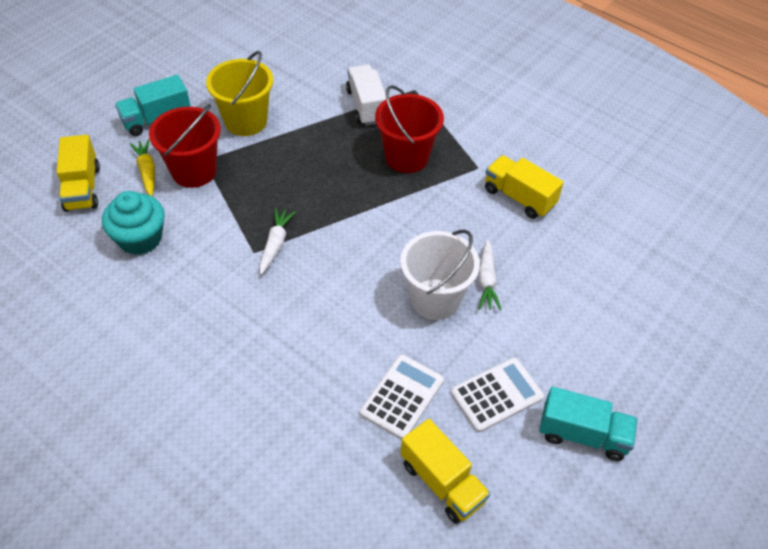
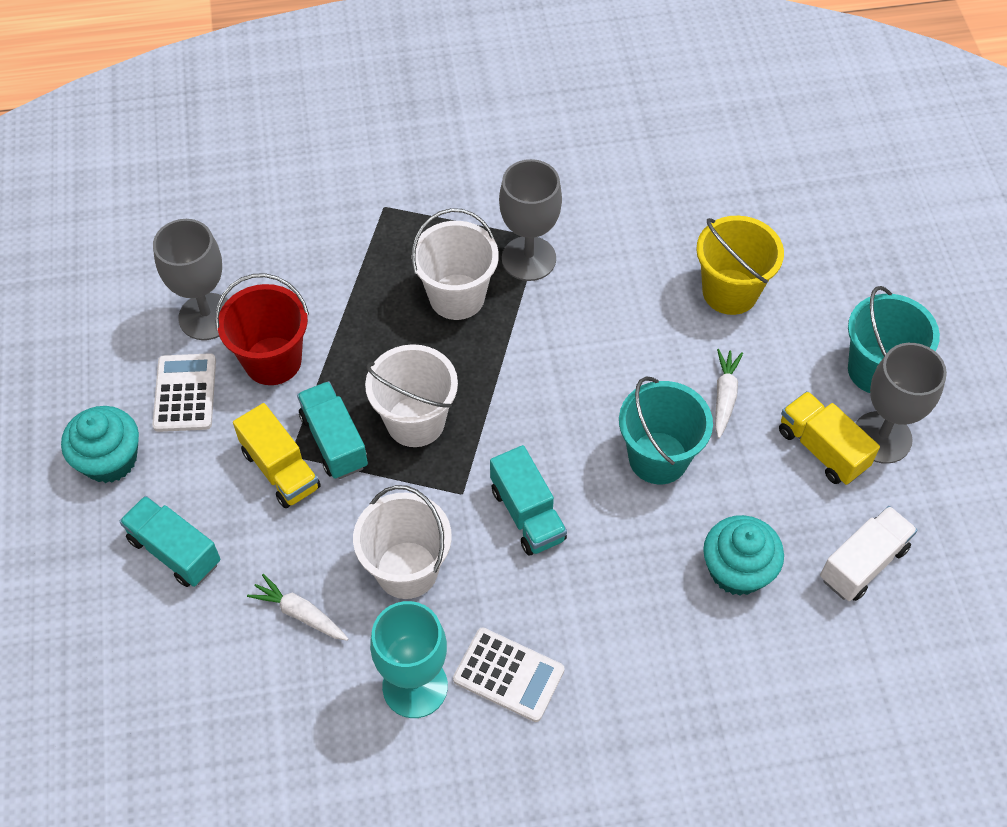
grey goblet: 0 -> 3
red bucket: 2 -> 1
turquoise bucket: 0 -> 2
turquoise cupcake: 1 -> 2
turquoise goblet: 0 -> 1
turquoise truck: 2 -> 3
white bucket: 1 -> 3
yellow carrot: 1 -> 0
yellow truck: 3 -> 2

